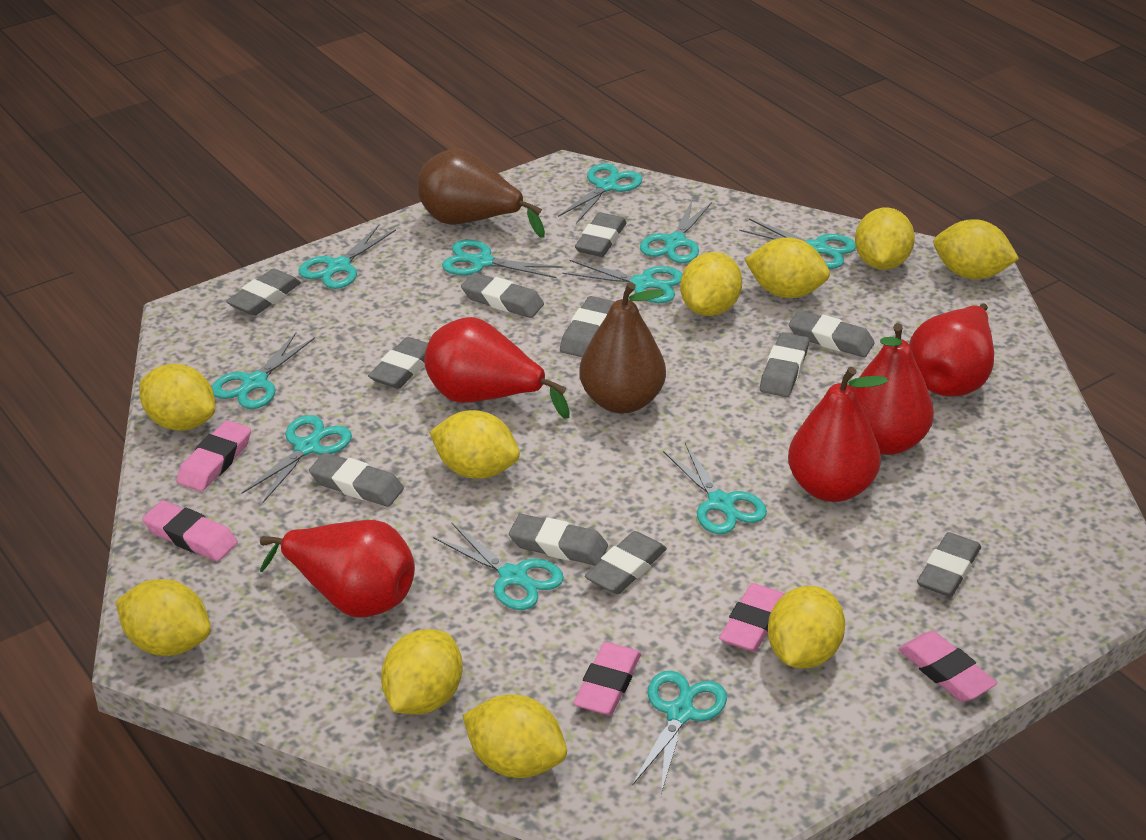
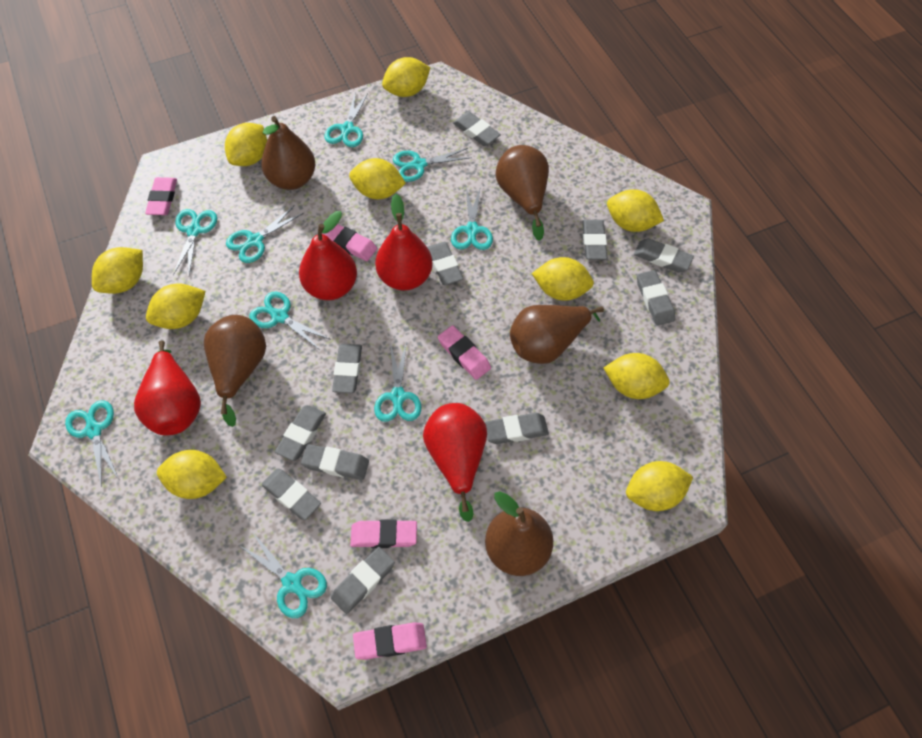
brown pear: 2 -> 5
red pear: 5 -> 4
turquoise scissors: 11 -> 9

